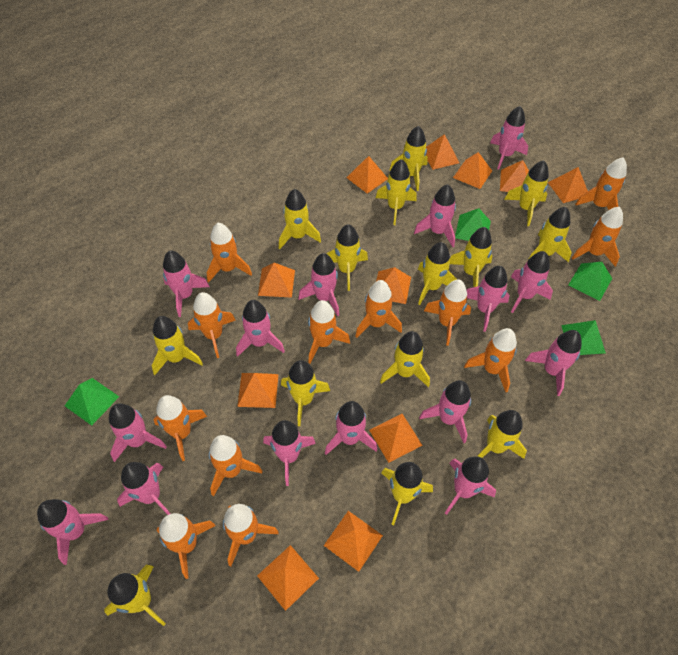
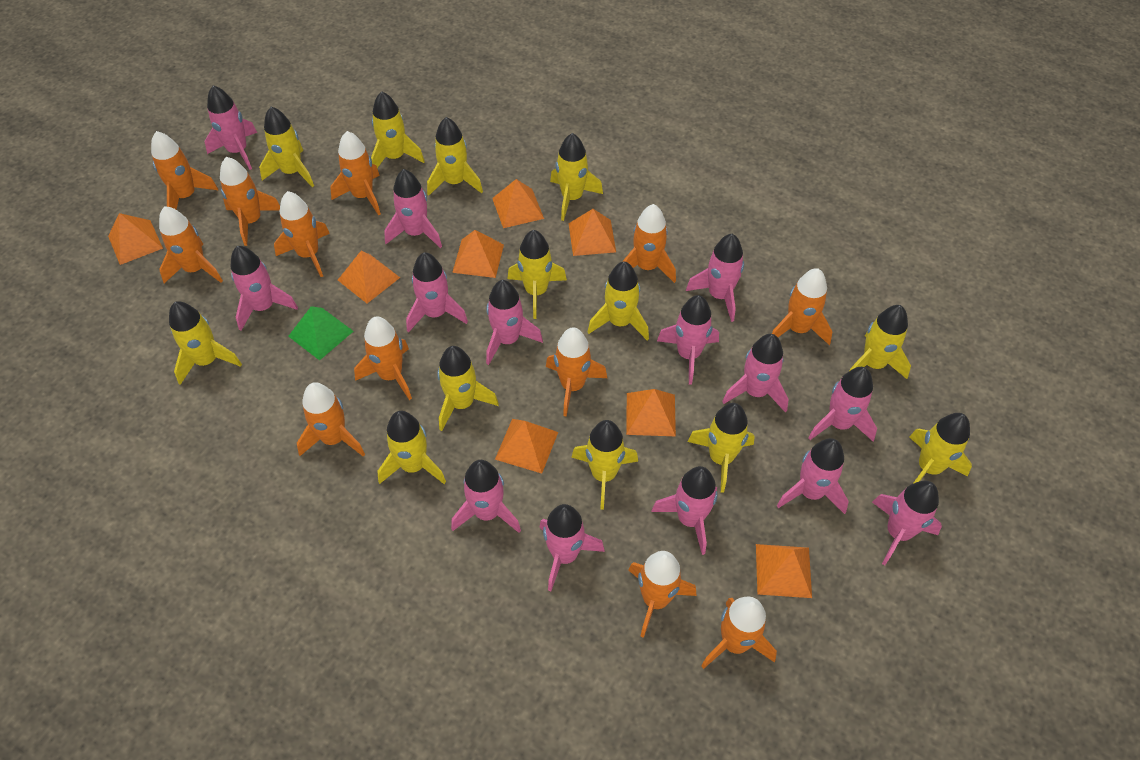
green pyramid: 4 -> 1
orange pyramid: 11 -> 8
pink rocket: 15 -> 14
yellow rocket: 14 -> 13

